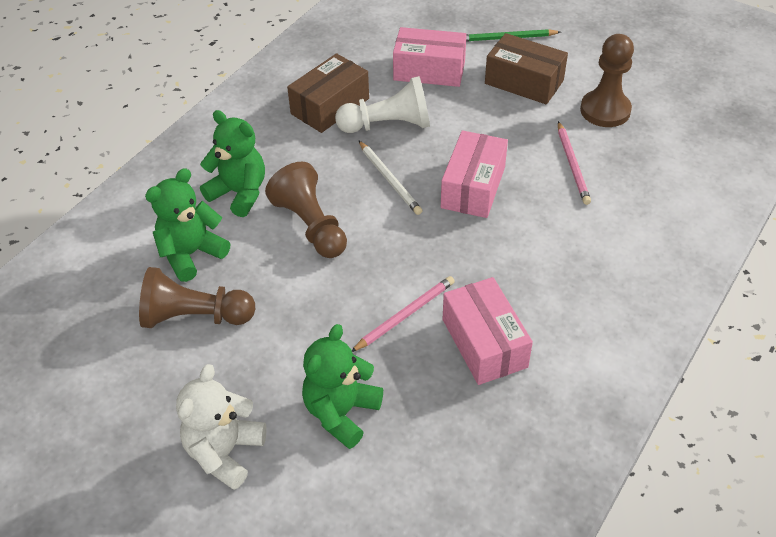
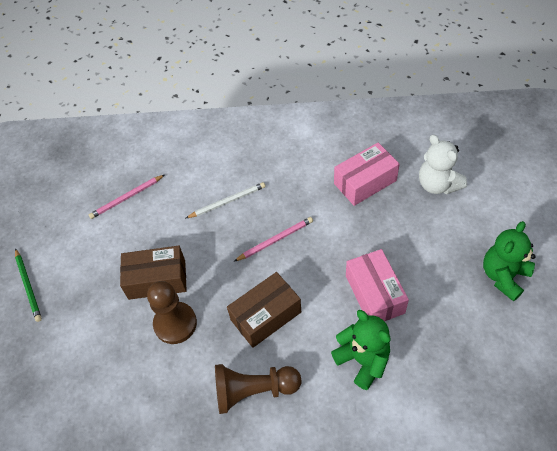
brown pawn: 3 -> 2
green teddy bear: 3 -> 2
pink box: 3 -> 2
white pawn: 1 -> 0

